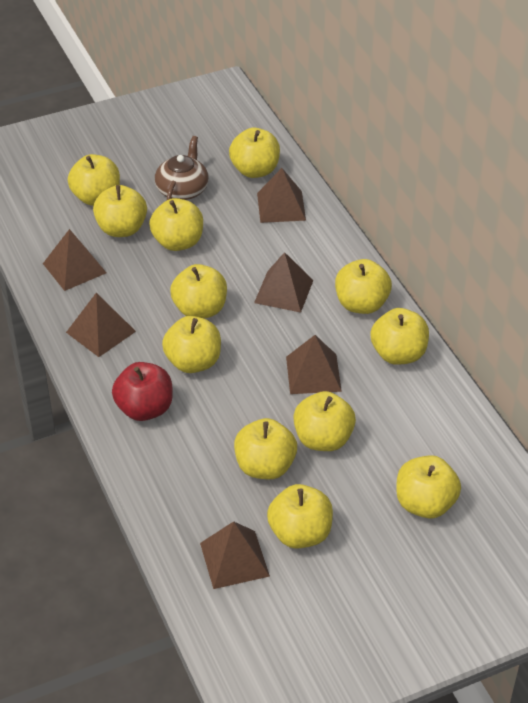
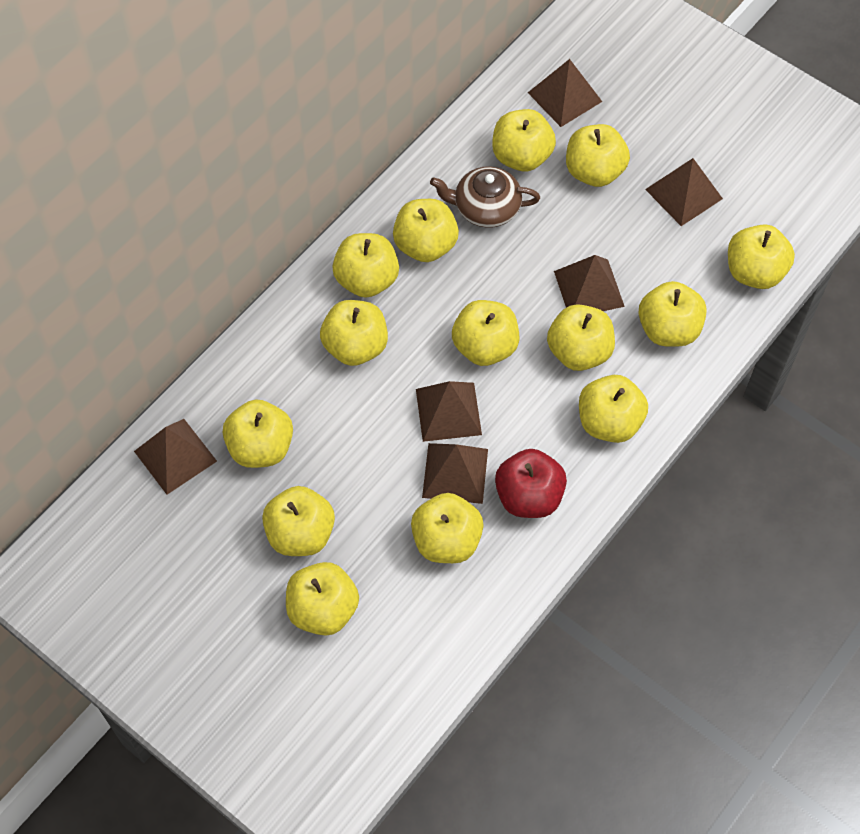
yellow apple: 12 -> 14

